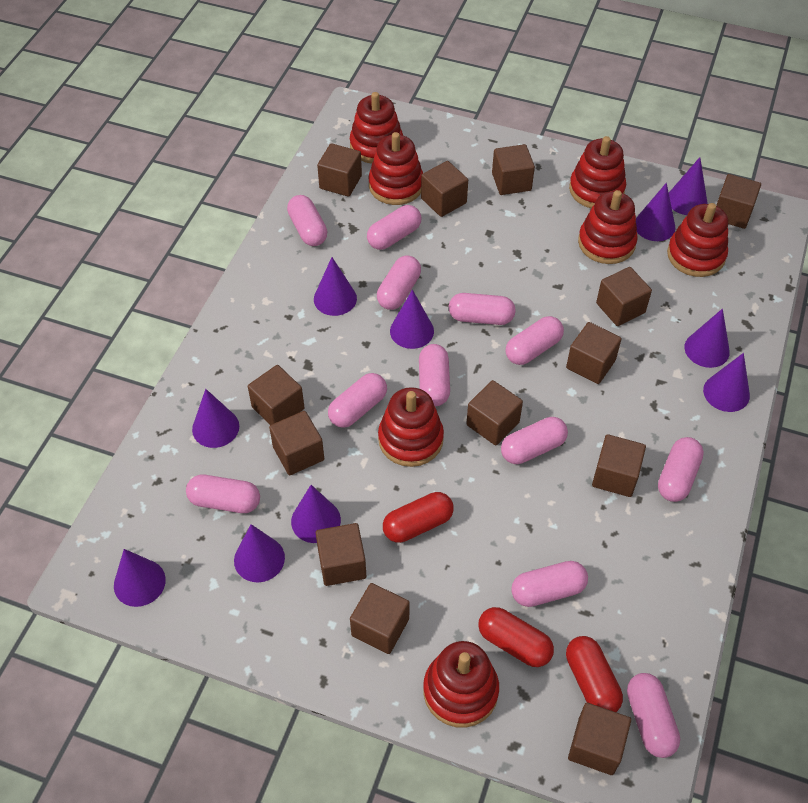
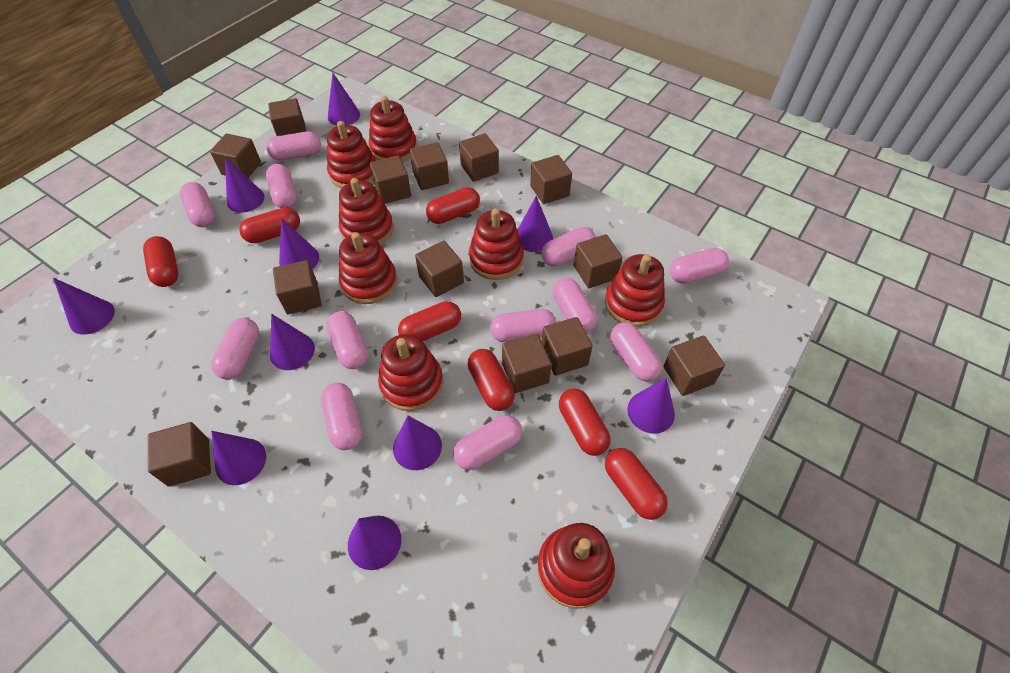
red capsule: 3 -> 7
red stacking toy: 7 -> 8

